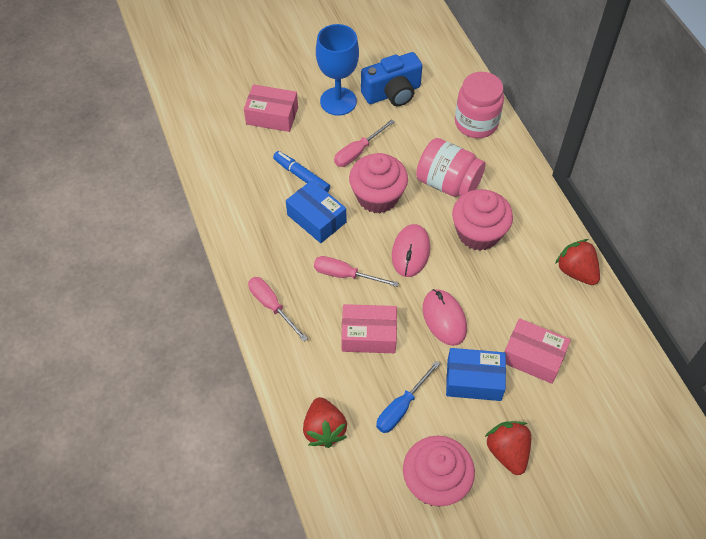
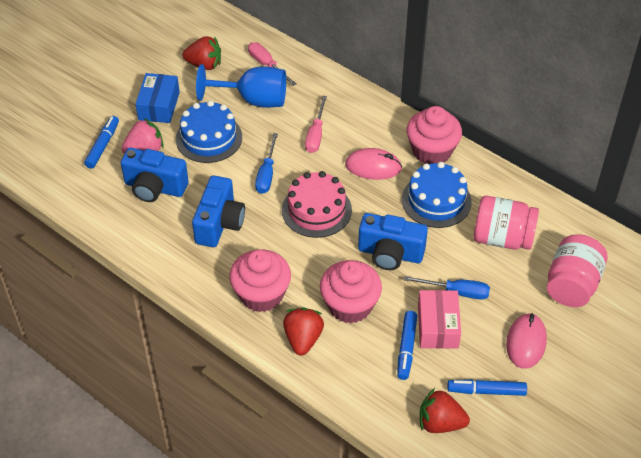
blue box: 2 -> 1
blue cake: 0 -> 2
blue camera: 1 -> 3
blue marker: 1 -> 3
blue screwdriver: 1 -> 2
pink box: 3 -> 1
pink cake: 0 -> 1
pink screwdriver: 3 -> 2
pink strawberry: 0 -> 1

